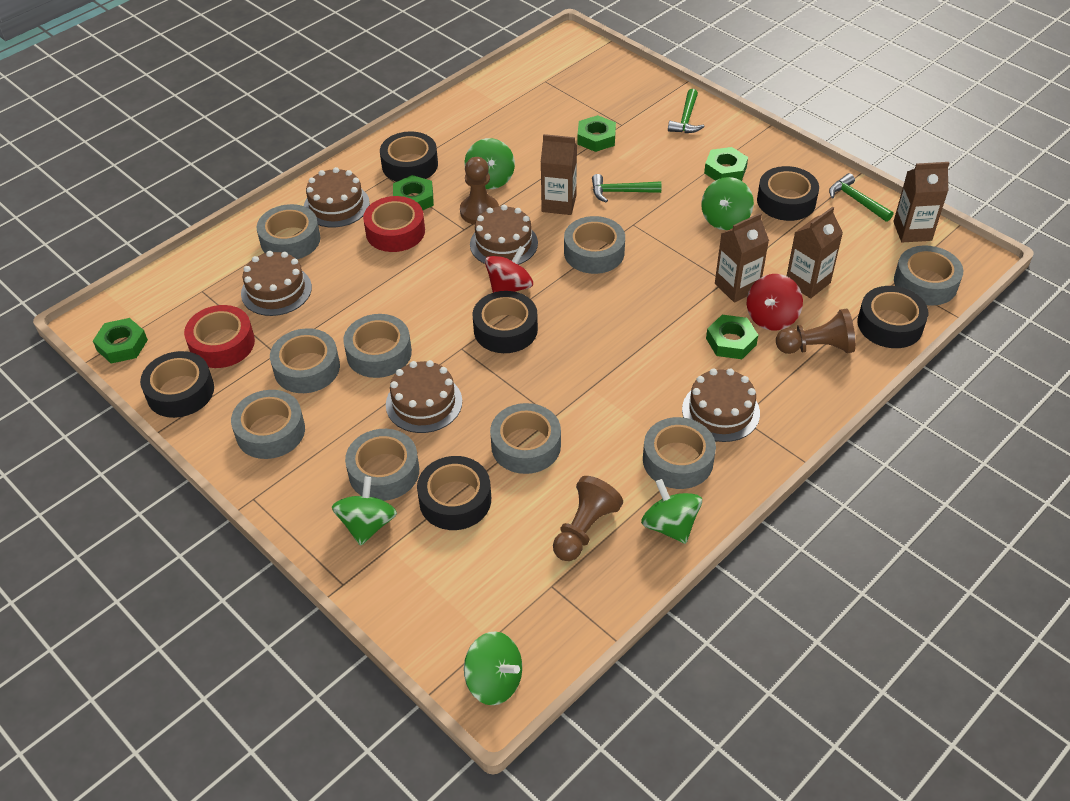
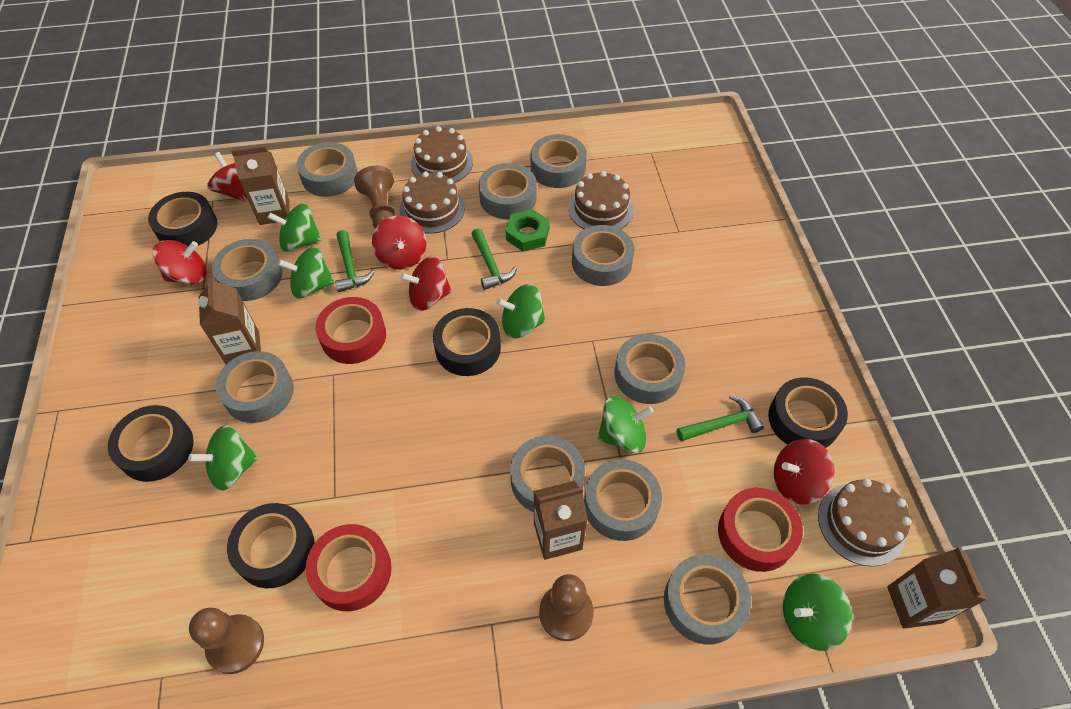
black tape: 6 -> 5
brown cake: 5 -> 4
green nut: 5 -> 1
green spinning top: 5 -> 6
grey tape: 9 -> 10
red spinning top: 2 -> 5
red tape: 2 -> 3

